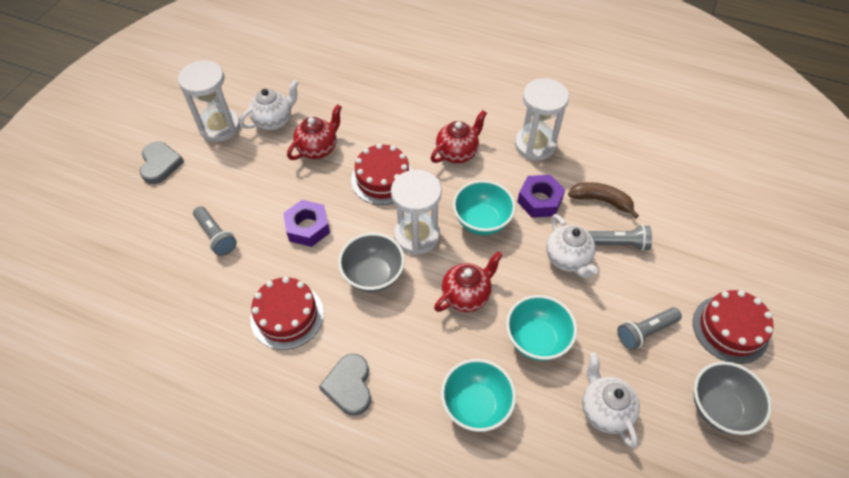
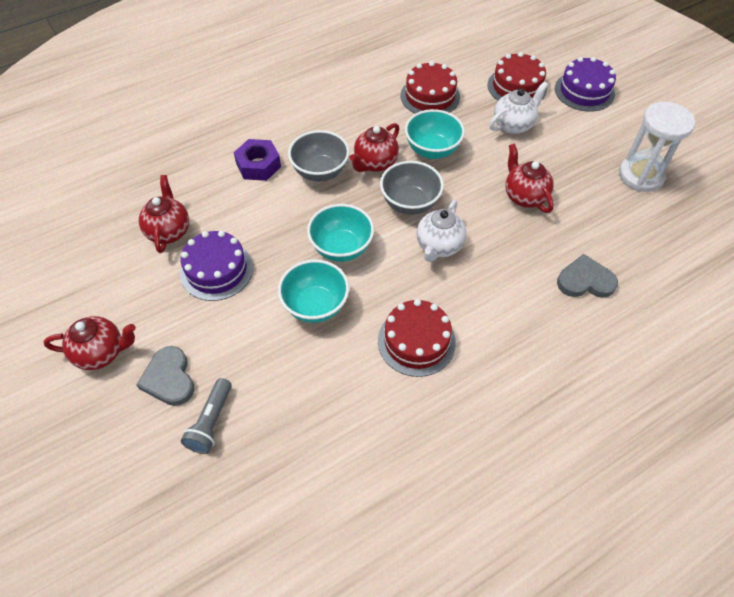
brown banana: 1 -> 0
grey flashlight: 3 -> 1
purple cake: 0 -> 2
purple nut: 2 -> 1
red teapot: 3 -> 4
white hourglass: 3 -> 1
white teapot: 3 -> 2

